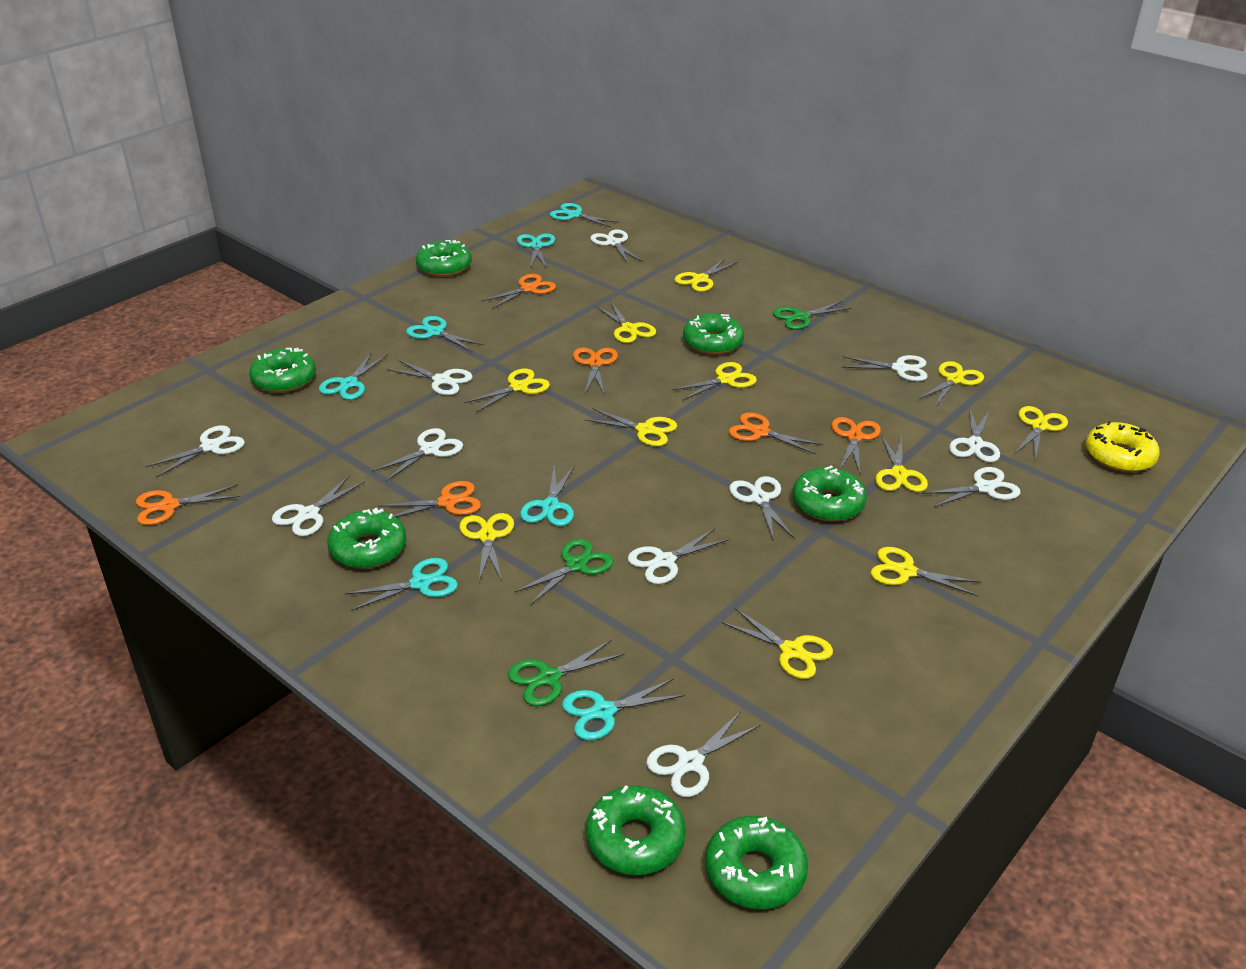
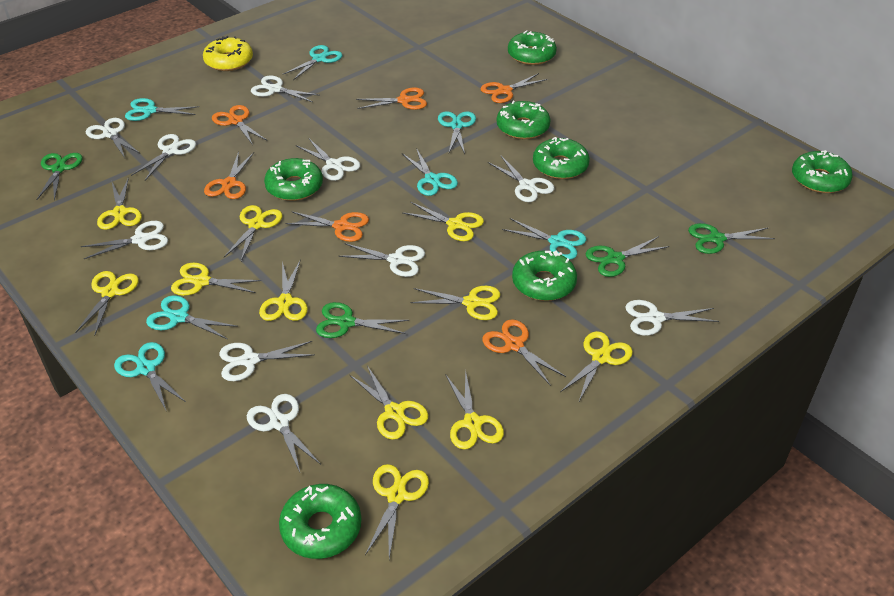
green scissors: 3 -> 4
white scissors: 11 -> 10

